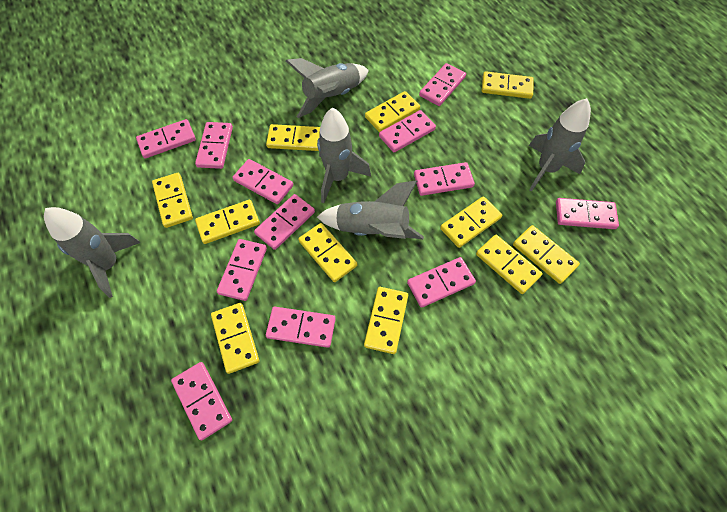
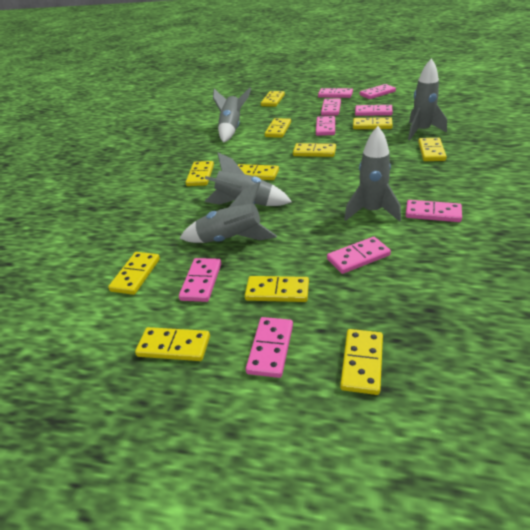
pink domino: 12 -> 9

